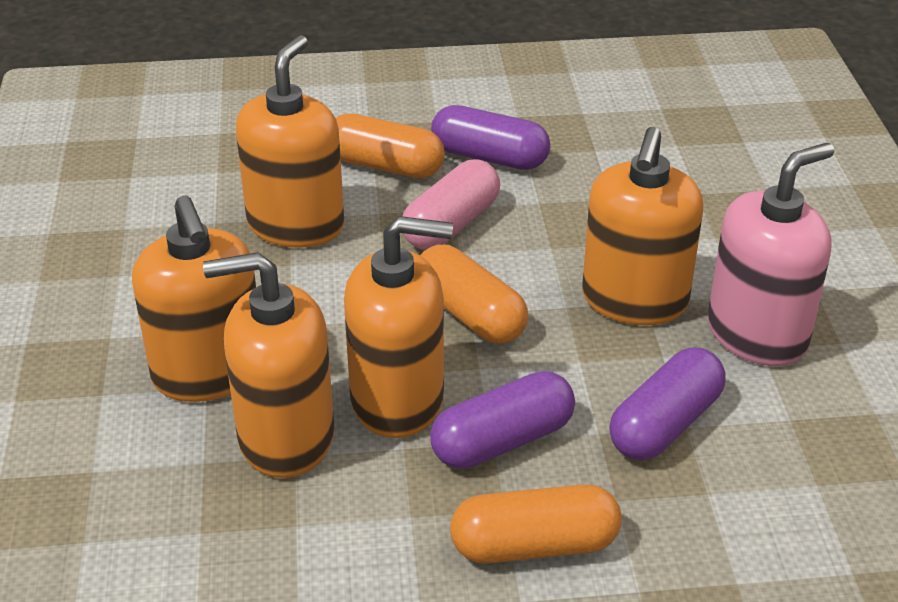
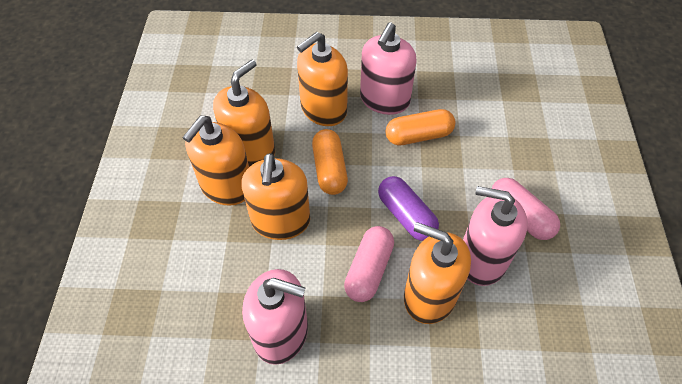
orange capsule: 3 -> 2
pink capsule: 1 -> 2
pink soap dispenser: 1 -> 3
purple capsule: 3 -> 1

